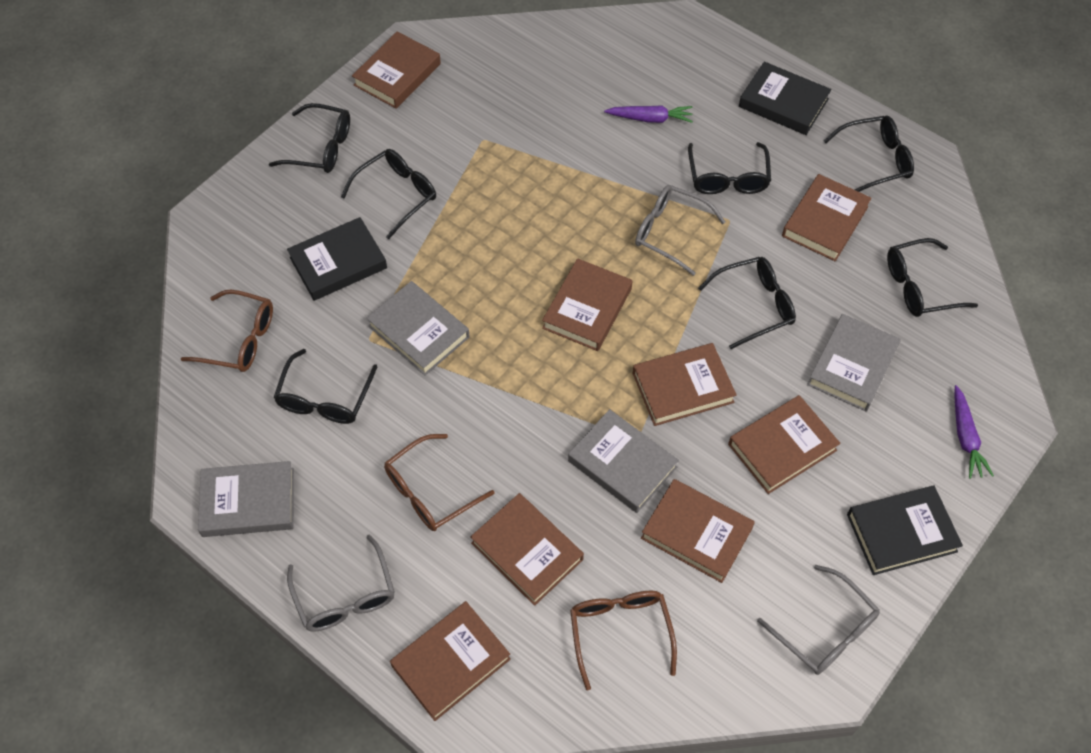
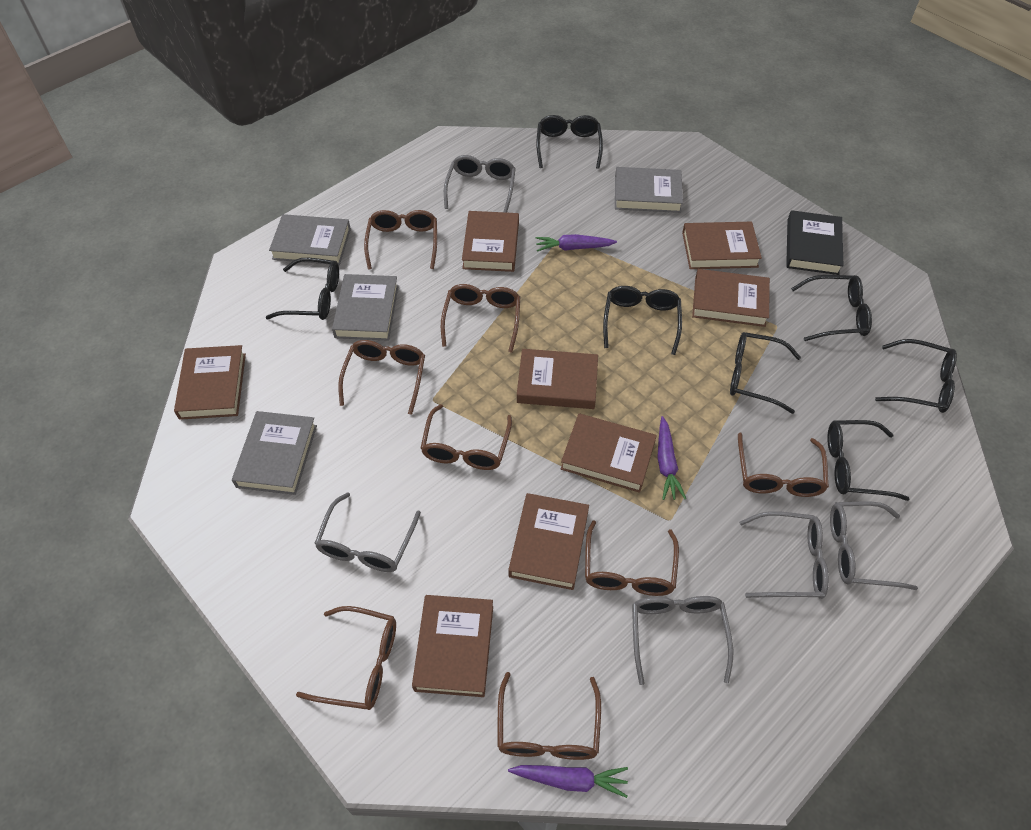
black book: 3 -> 1
brown glasses: 3 -> 8
grey glasses: 3 -> 5
purple carrot: 2 -> 3

